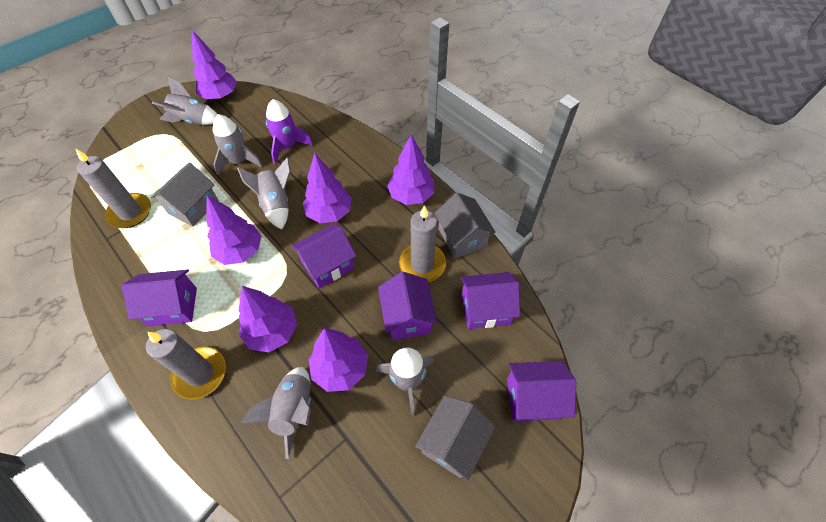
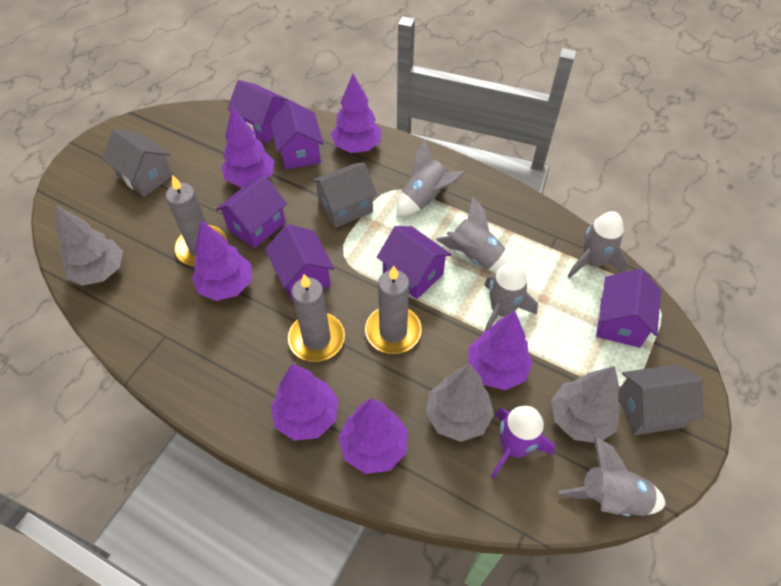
grey tree: 0 -> 3
purple house: 5 -> 6

